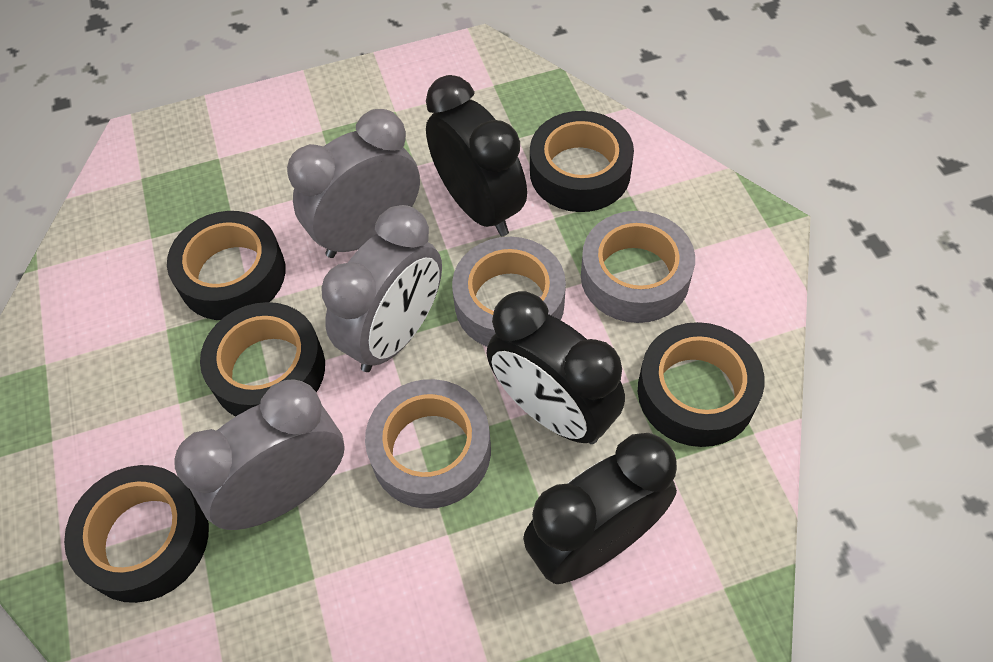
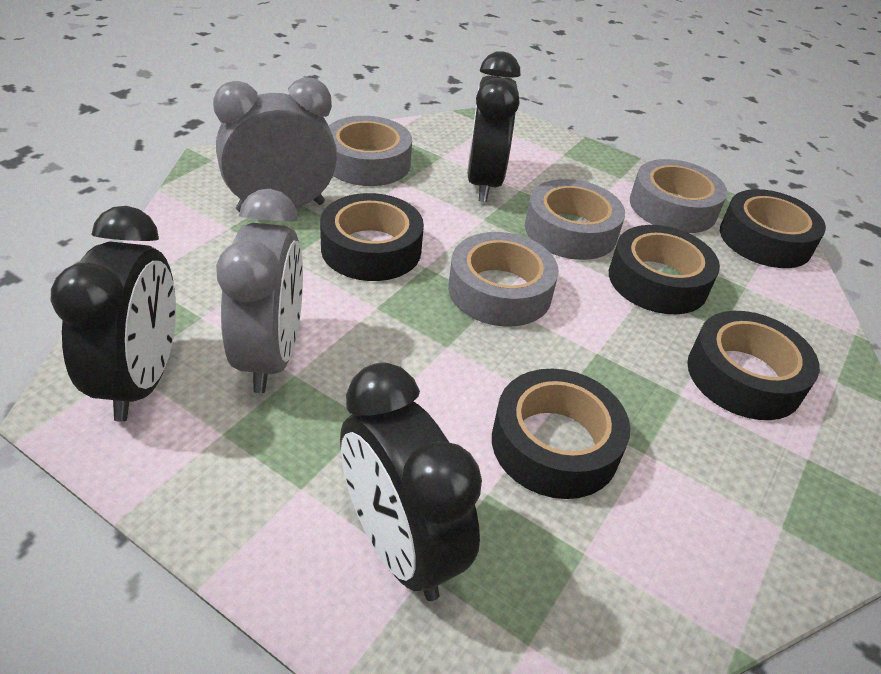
grey clock: 3 -> 2
grey tape: 3 -> 4

